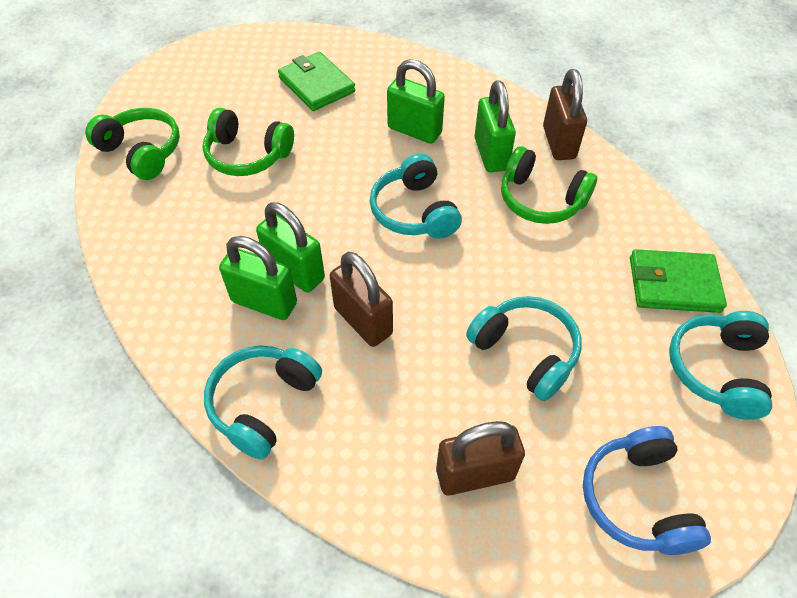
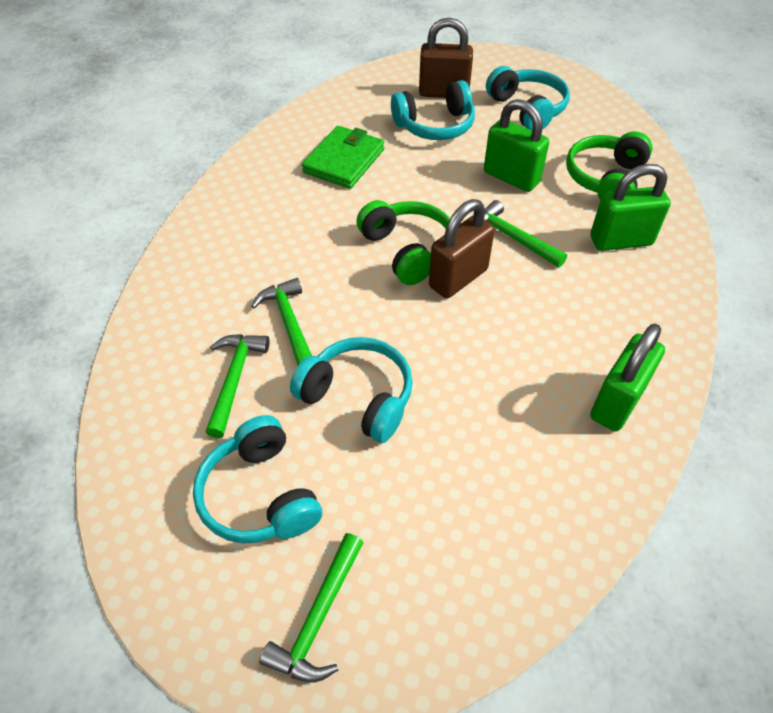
blue headphones: 1 -> 0
brown padlock: 3 -> 2
green hammer: 0 -> 4
green headphones: 3 -> 2
green padlock: 4 -> 3
green wallet: 2 -> 1

